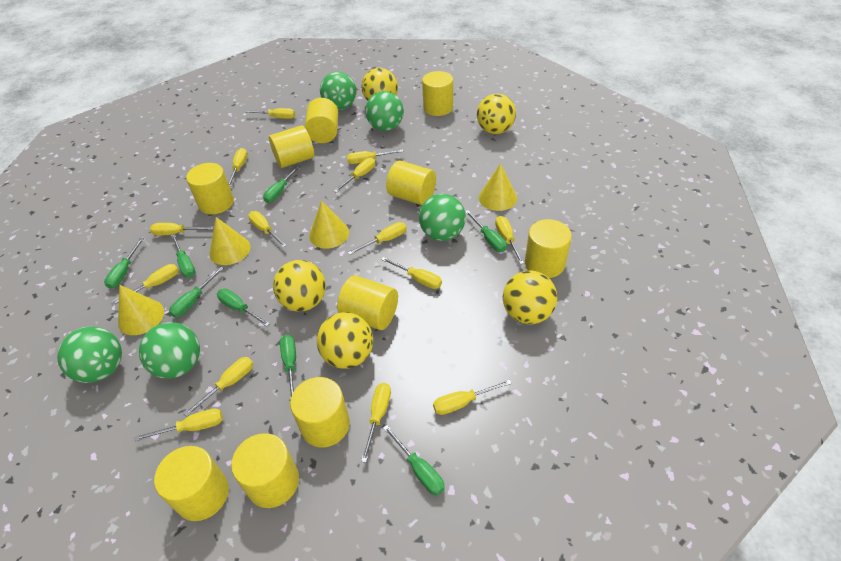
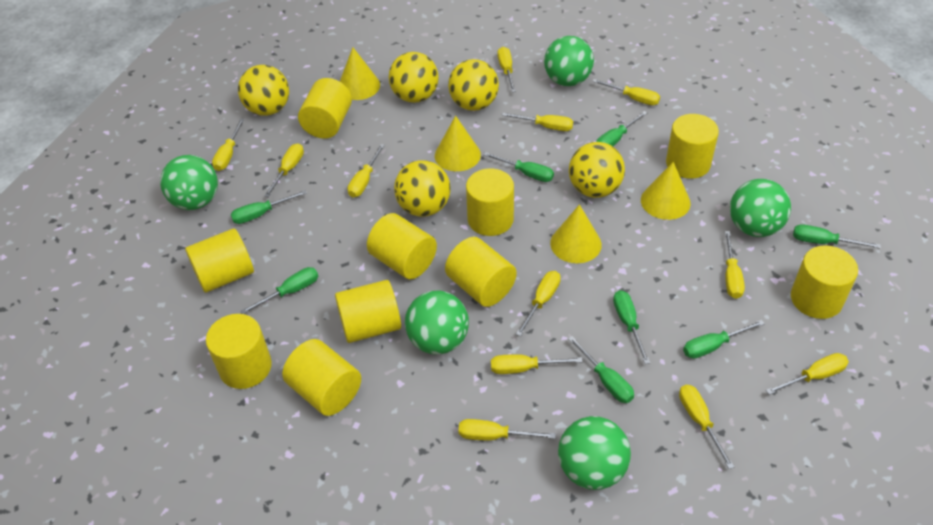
yellow screwdriver: 14 -> 12

